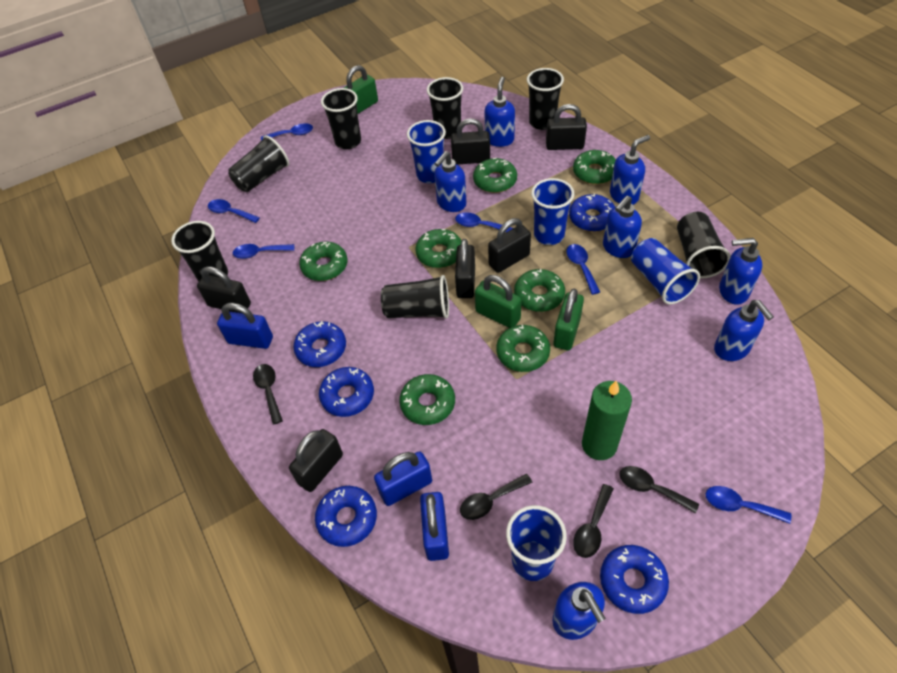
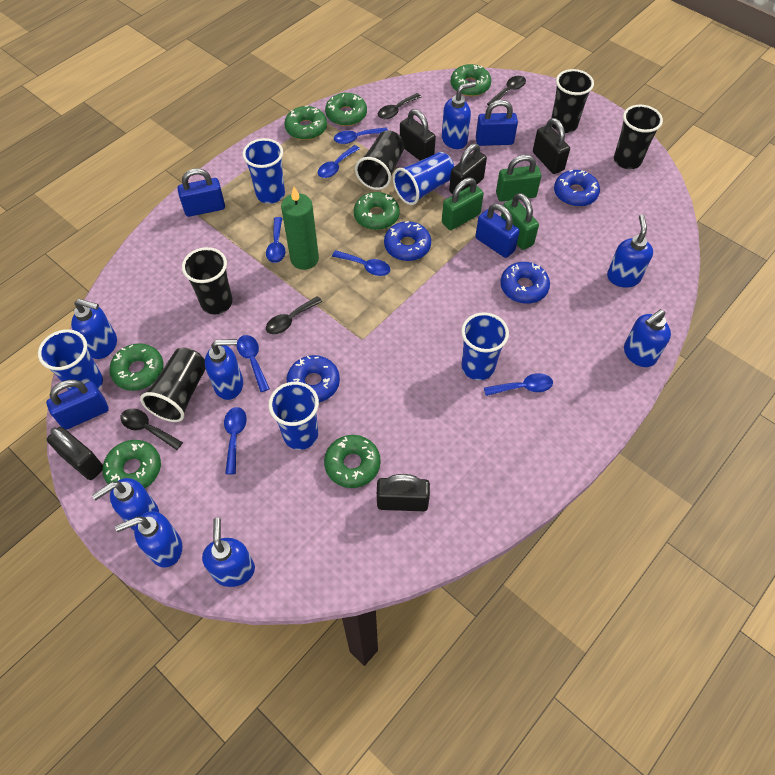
black cup: 7 -> 5
black padlock: 6 -> 5
blue cup: 4 -> 5
blue donut: 5 -> 4
blue padlock: 3 -> 4
blue soap dispenser: 7 -> 8
blue spoon: 6 -> 7

